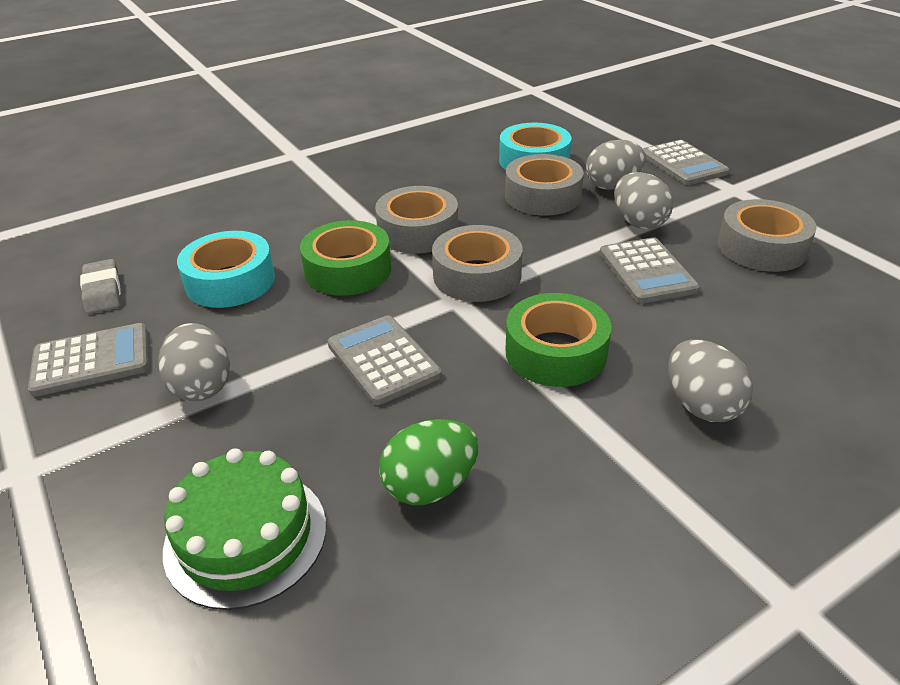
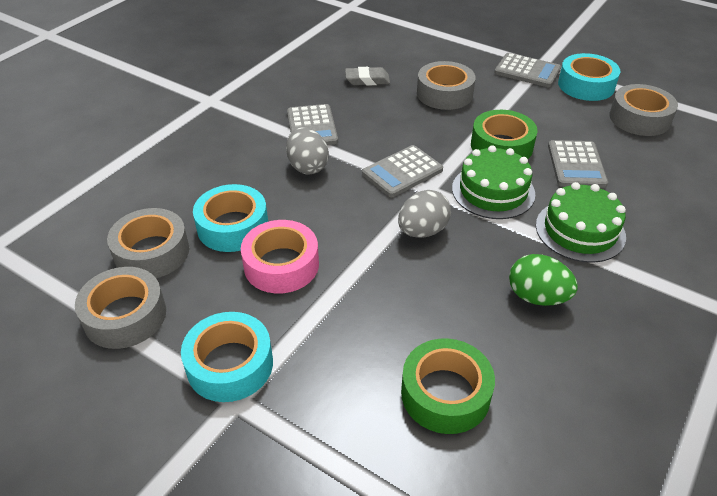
green cake: 1 -> 2
grey egg: 4 -> 2
pink tape: 0 -> 1
turquoise tape: 2 -> 3

